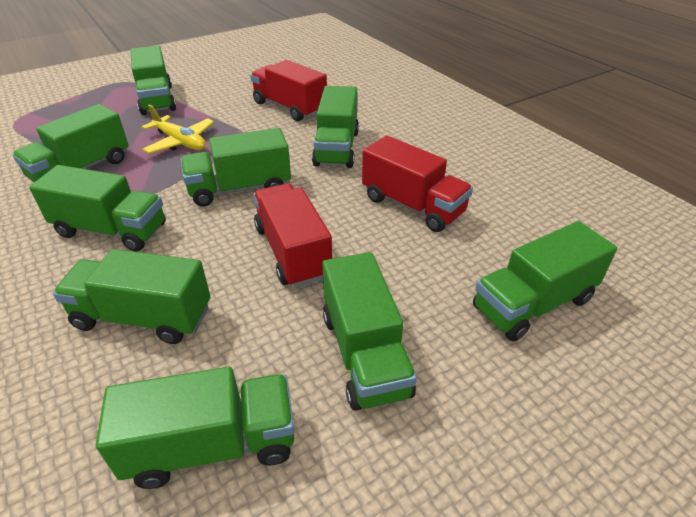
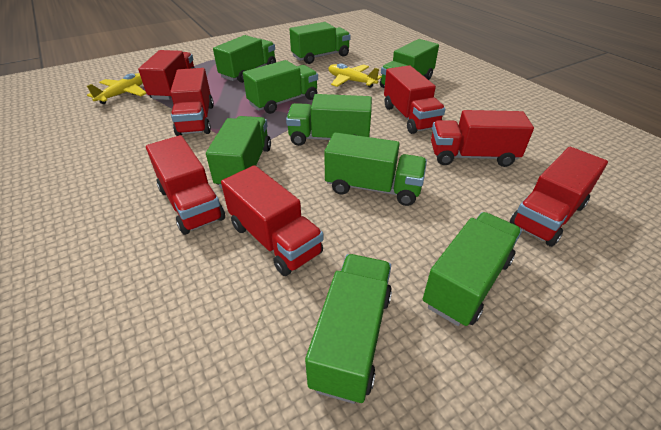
red truck: 3 -> 7
yellow plane: 1 -> 2

